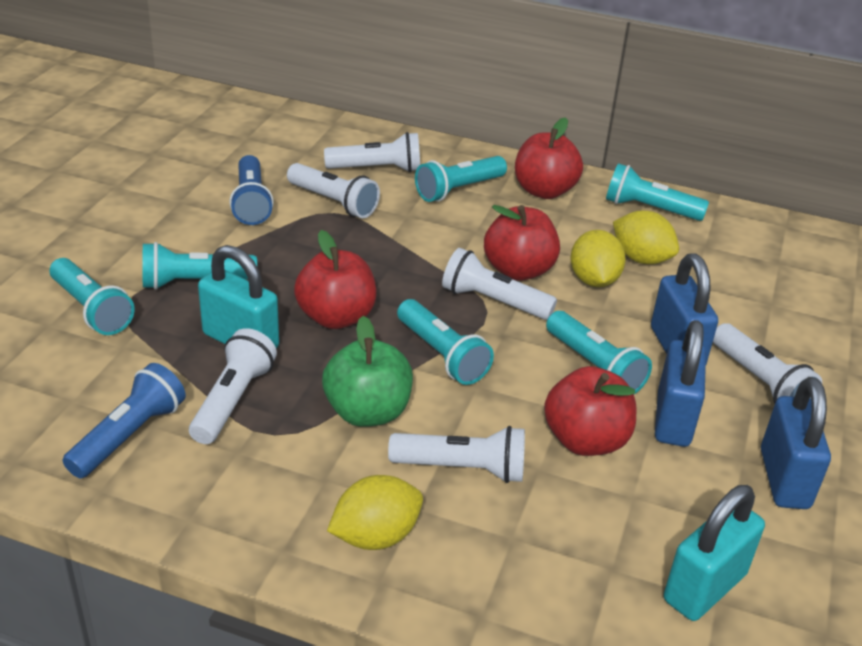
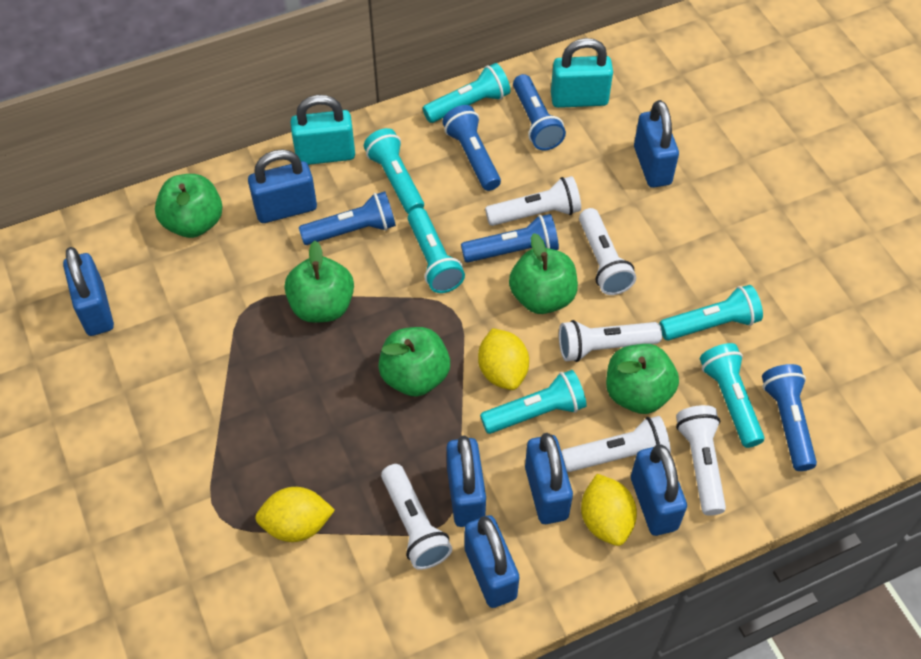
blue flashlight: 2 -> 5
blue padlock: 3 -> 7
green apple: 1 -> 5
red apple: 4 -> 0

